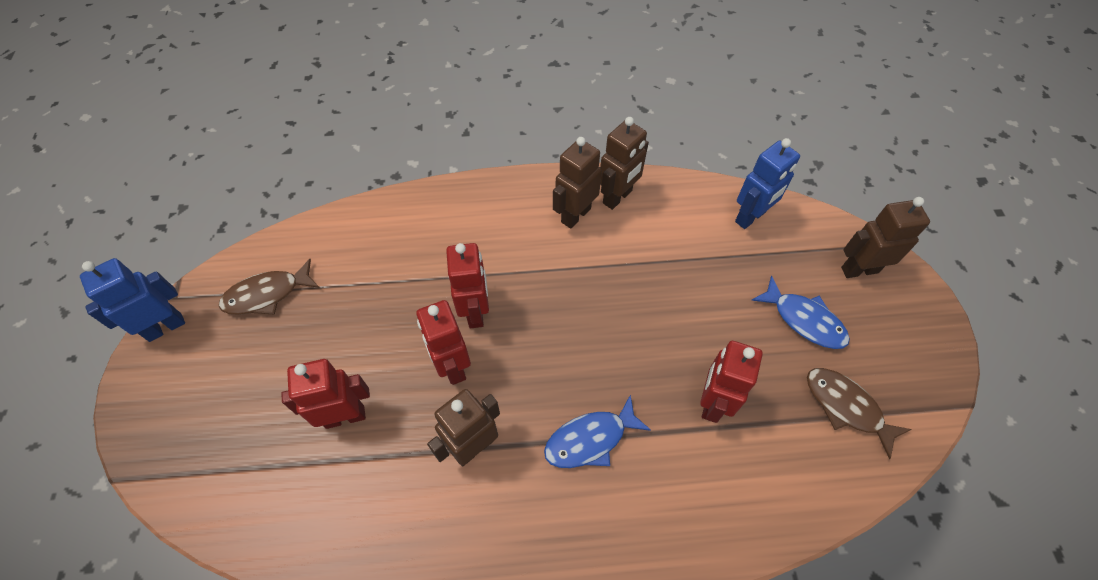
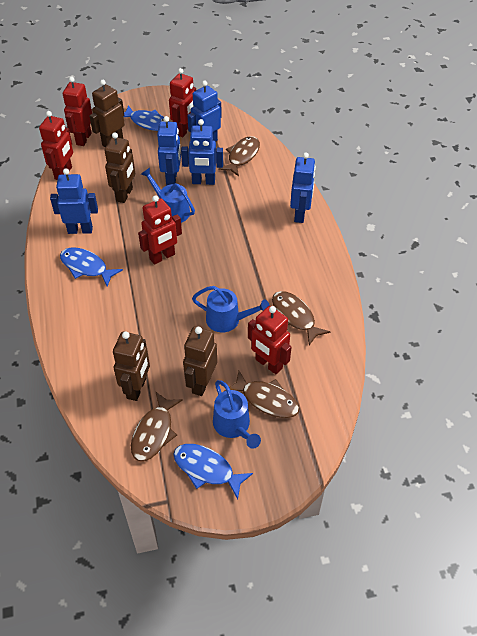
blue fish: 2 -> 3
blue robot: 2 -> 5
blue watering can: 0 -> 3
brown fish: 2 -> 4
red robot: 4 -> 5

